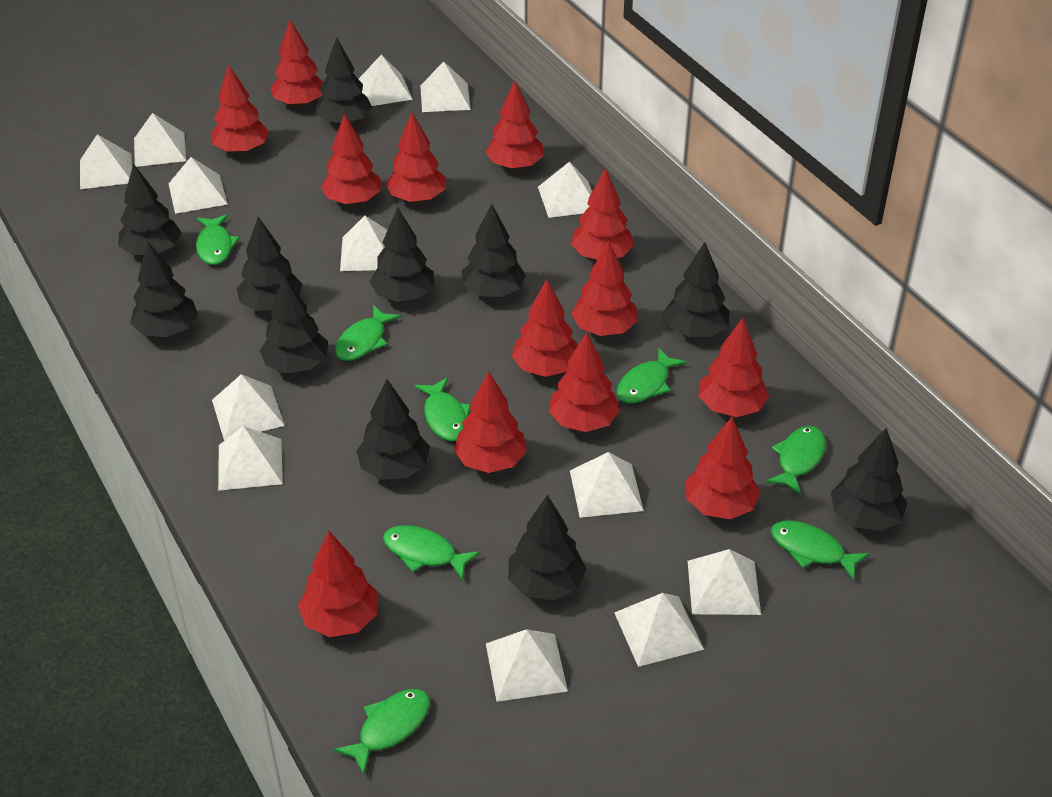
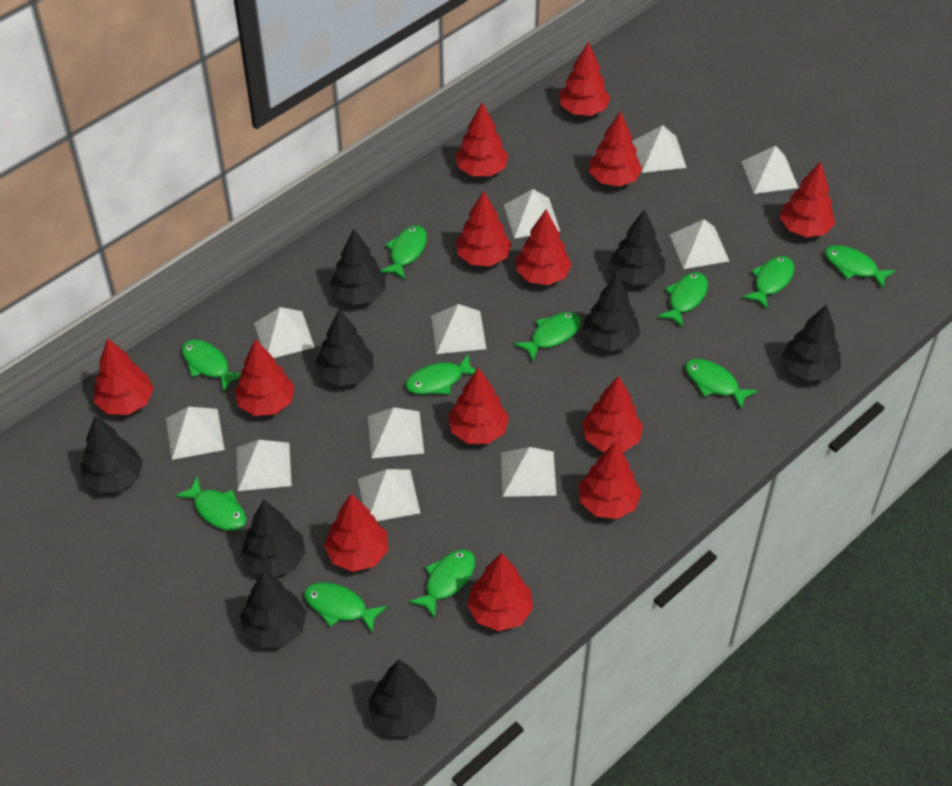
black tree: 11 -> 9
green fish: 8 -> 11
white pyramid: 13 -> 11

